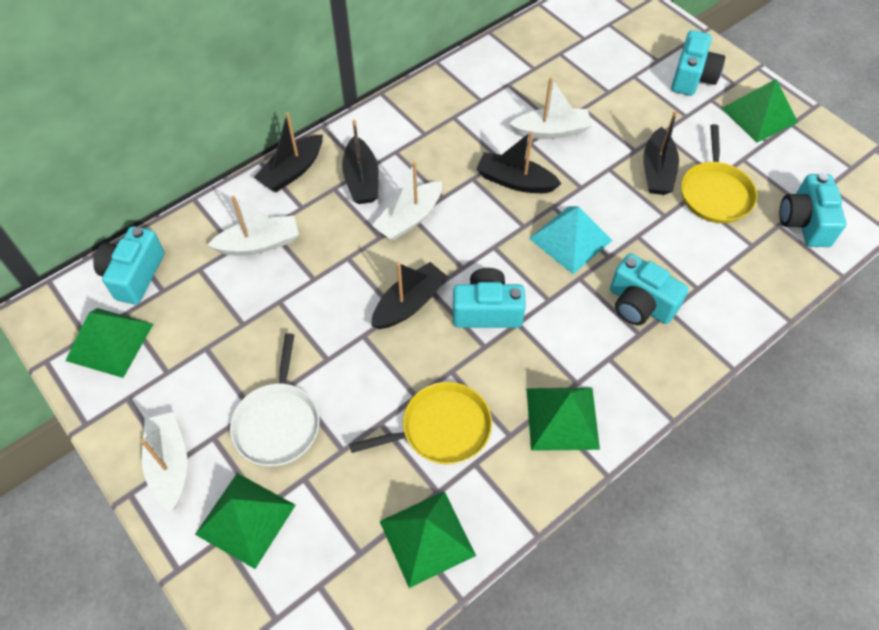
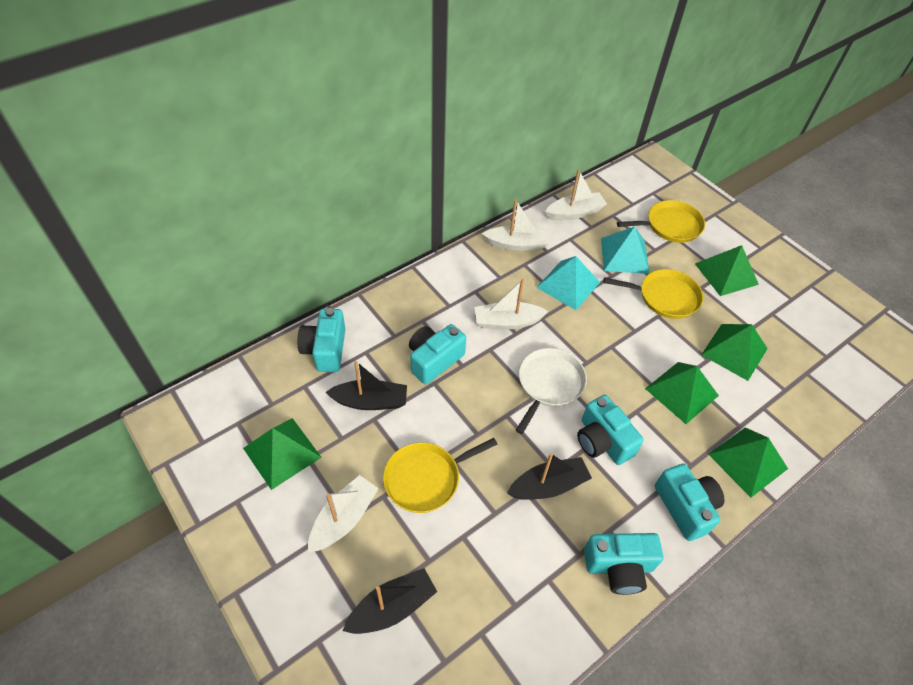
black boat: 5 -> 3
turquoise pyramid: 1 -> 2
yellow pan: 2 -> 3

